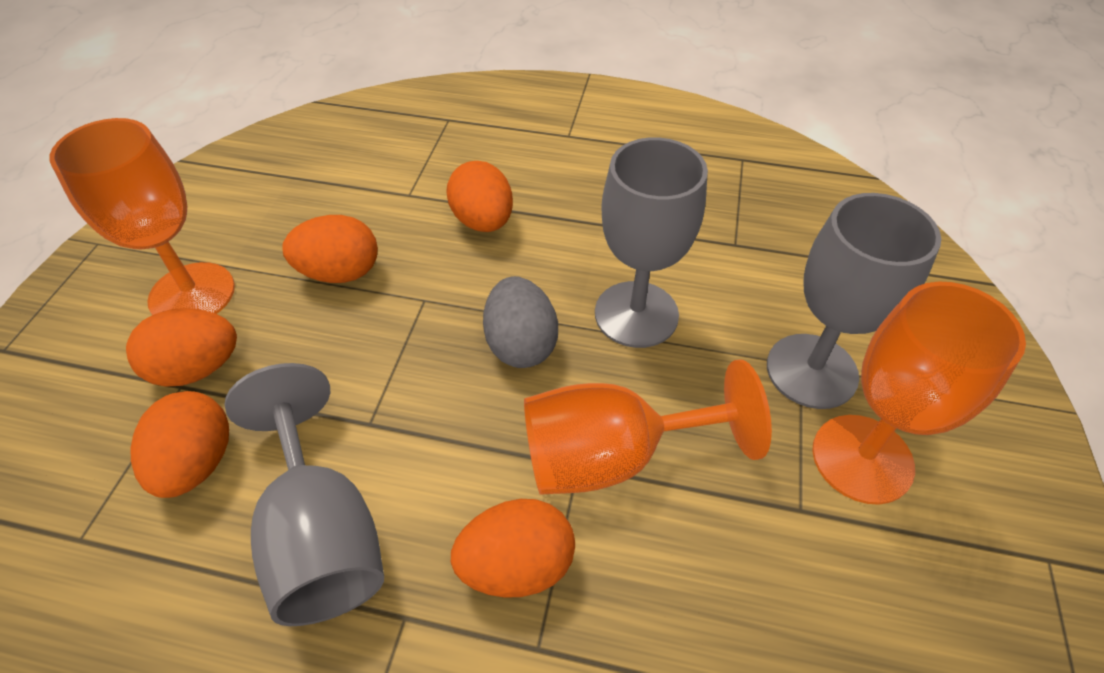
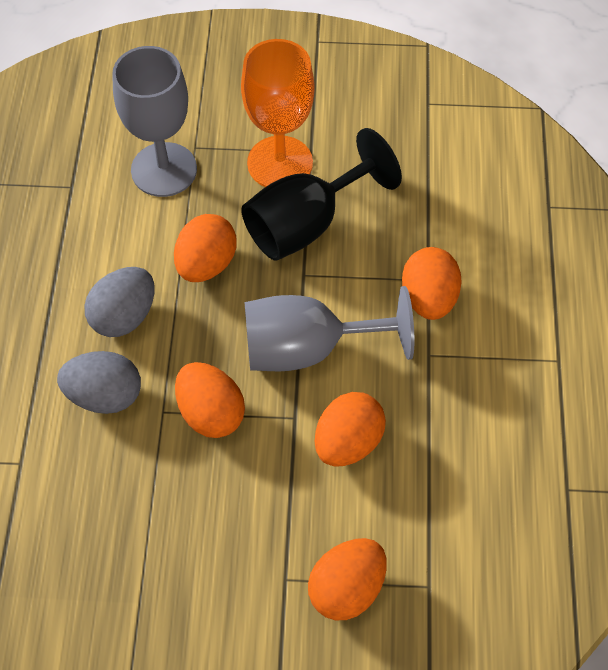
black goblet: 0 -> 1
grey egg: 1 -> 2
grey goblet: 3 -> 2
orange goblet: 3 -> 1

